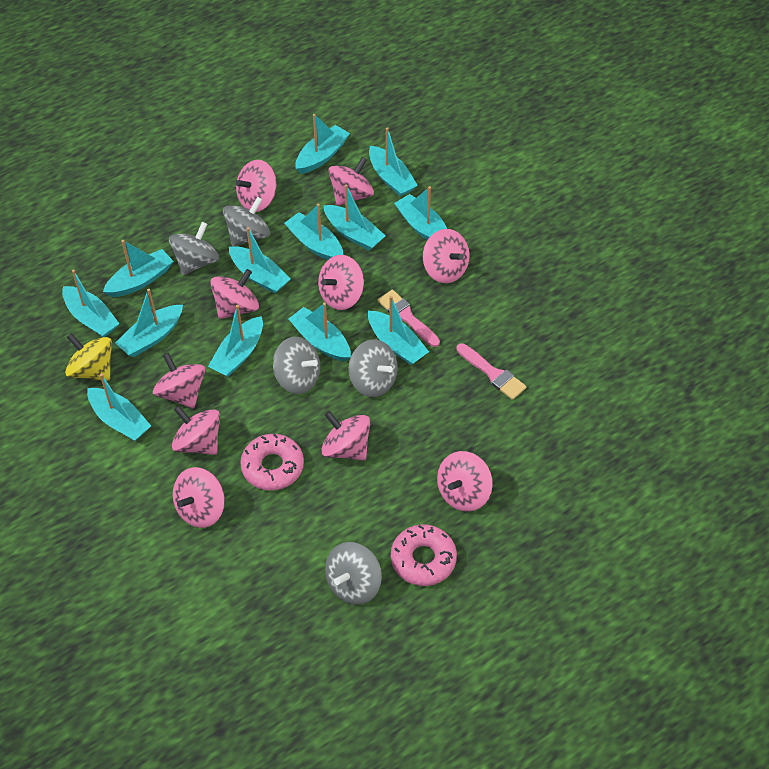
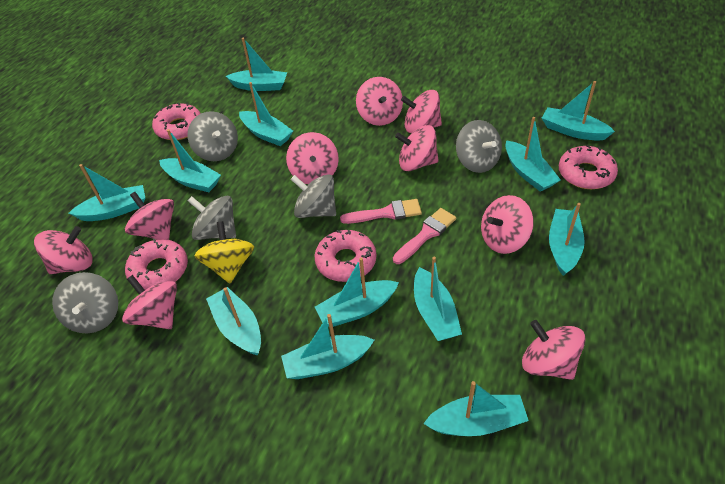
pink donut: 2 -> 4
pink spinning top: 10 -> 9
turquoise boat: 13 -> 12

